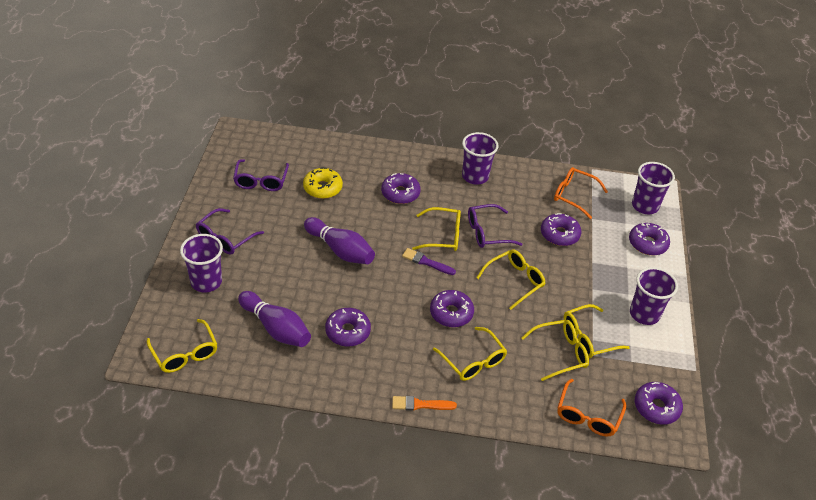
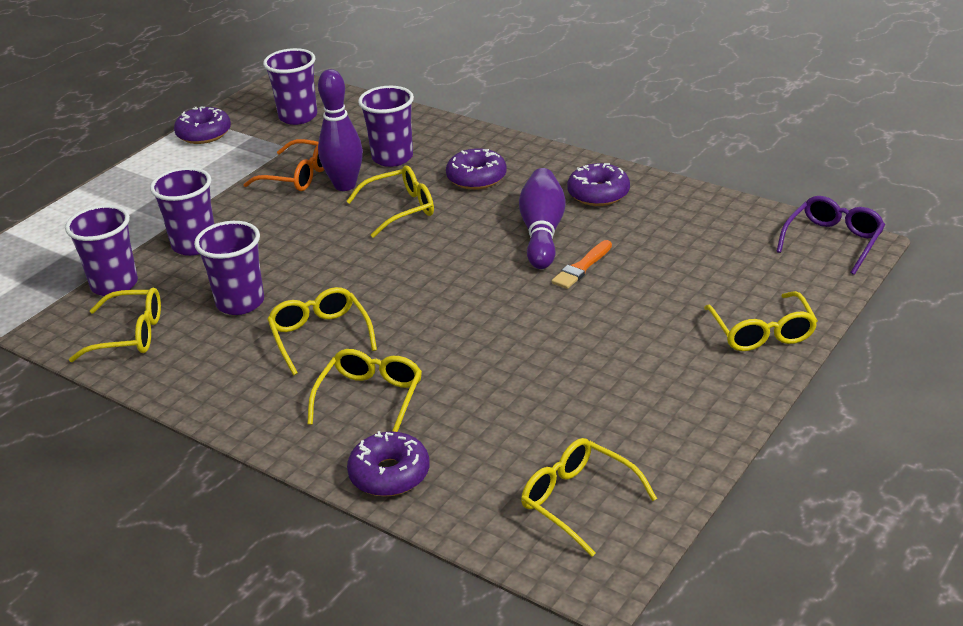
orange glasses: 2 -> 1
purple brush: 1 -> 0
purple cup: 4 -> 5
purple donut: 6 -> 4
purple glasses: 3 -> 1
yellow donut: 1 -> 0

